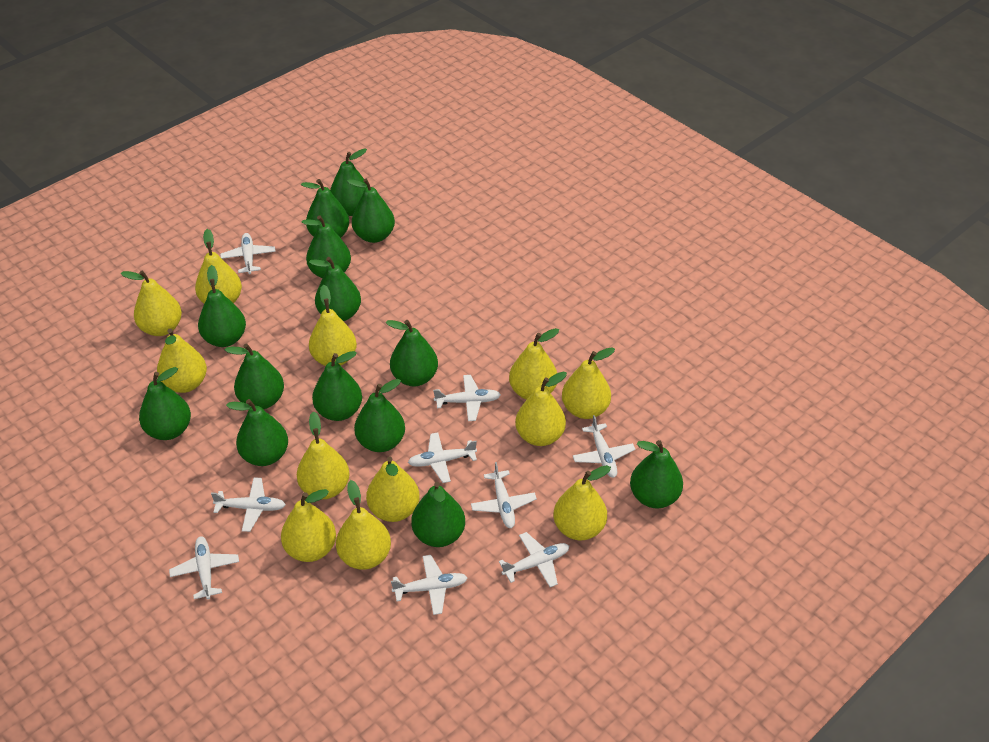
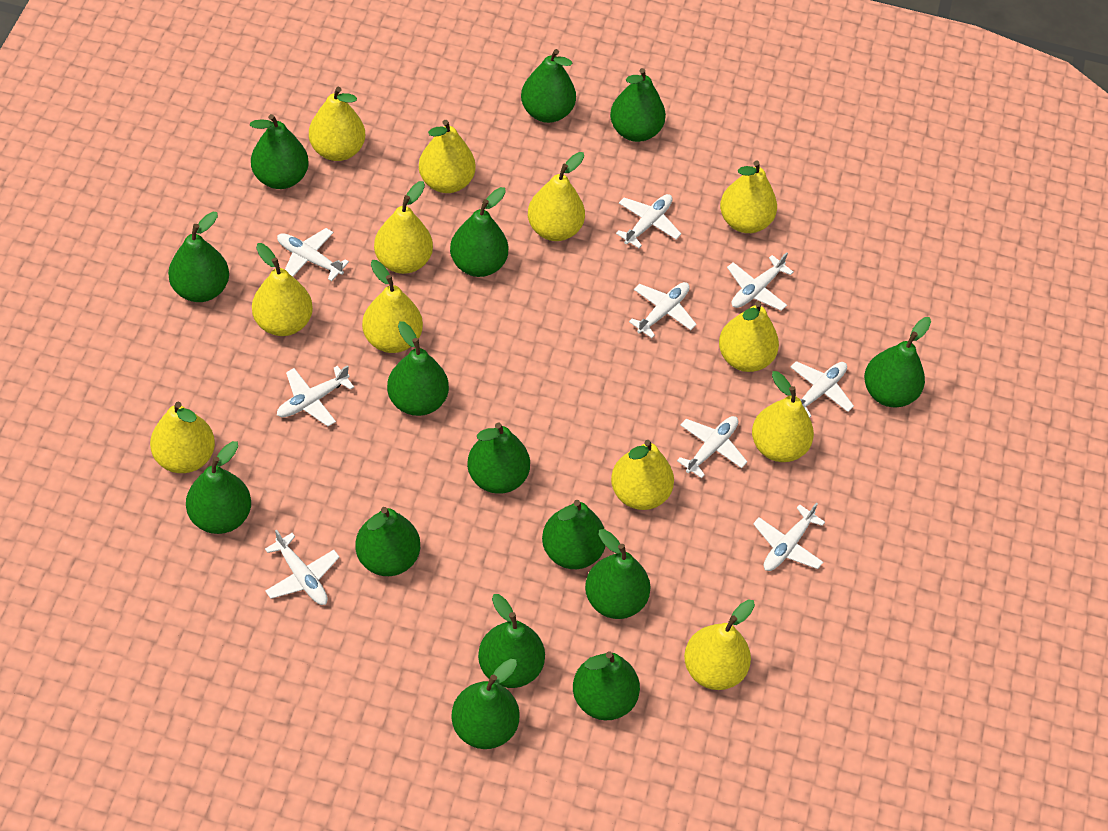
green pear: 14 -> 15

